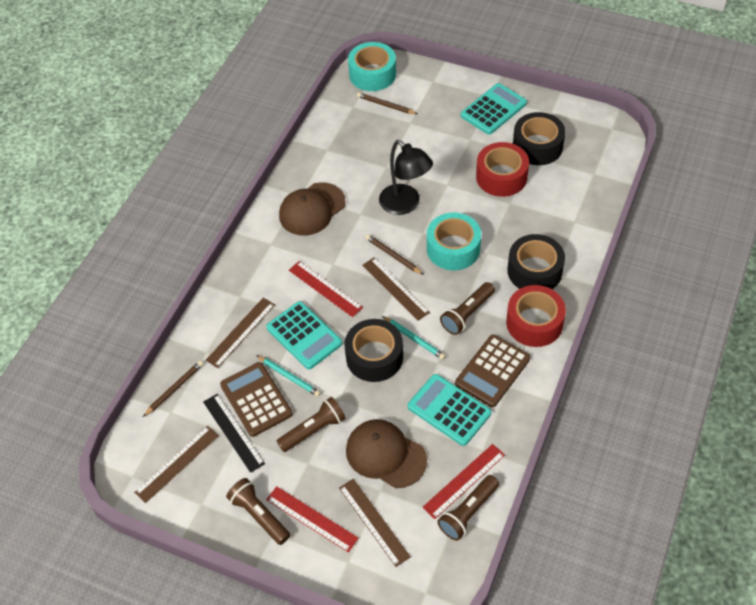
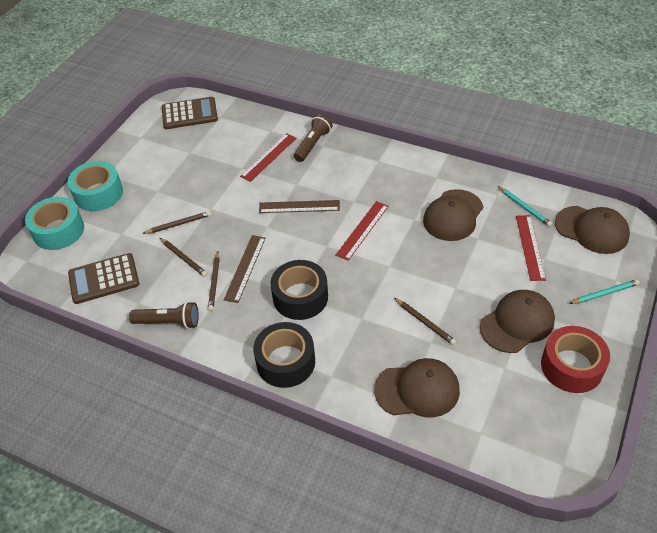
black lamp: 1 -> 0
black ruler: 1 -> 0
black tape: 3 -> 2
brown cap: 2 -> 4
brown flashlight: 4 -> 2
brown pencil: 3 -> 4
brown ruler: 4 -> 2
red tape: 2 -> 1
turquoise calculator: 3 -> 0

